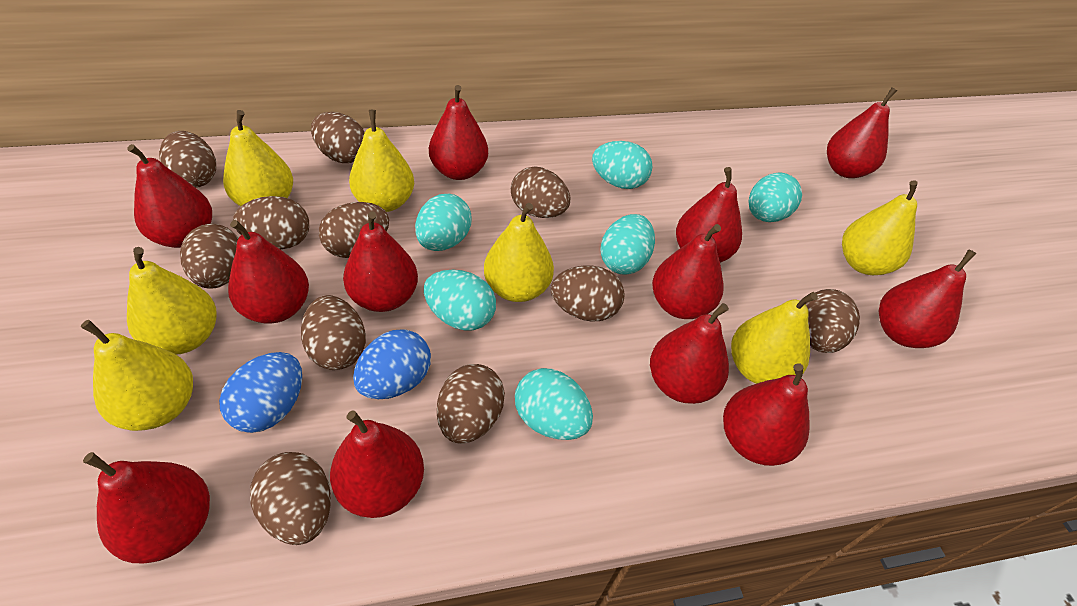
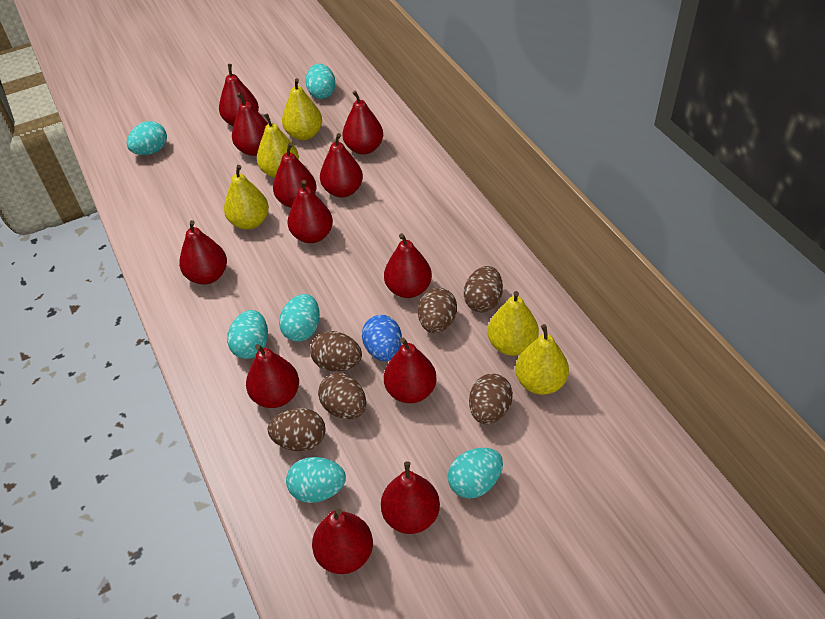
blue egg: 2 -> 1
brown egg: 11 -> 6
yellow pear: 7 -> 5

